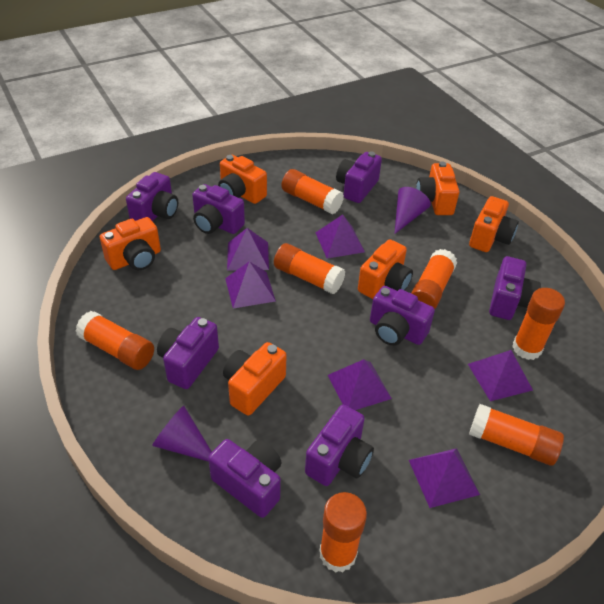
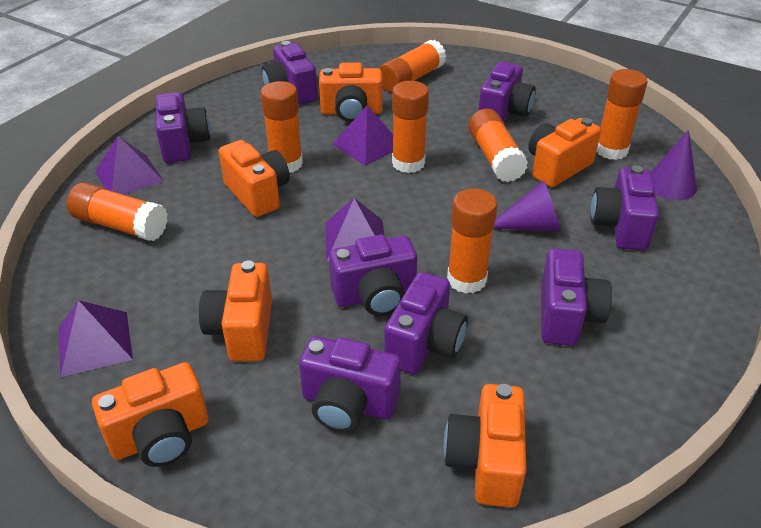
purple pyramid: 6 -> 4

